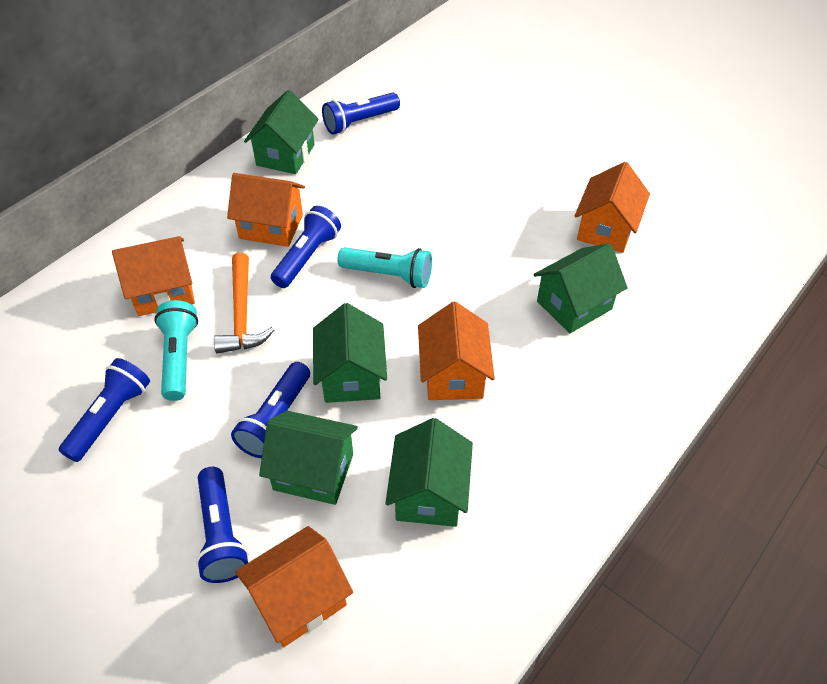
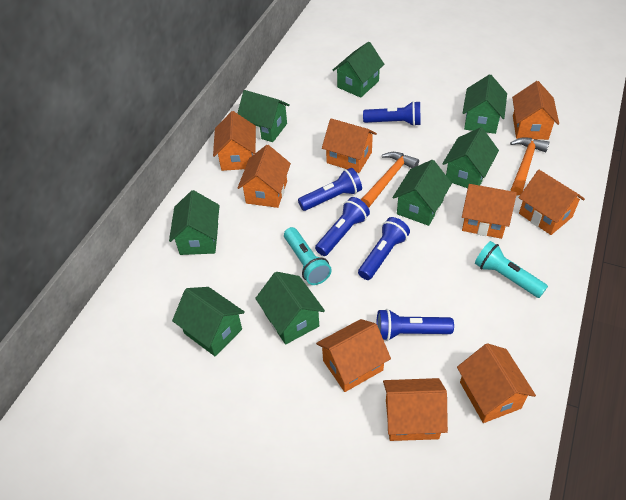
green house: 5 -> 8
orange hammer: 1 -> 2
orange house: 5 -> 9

